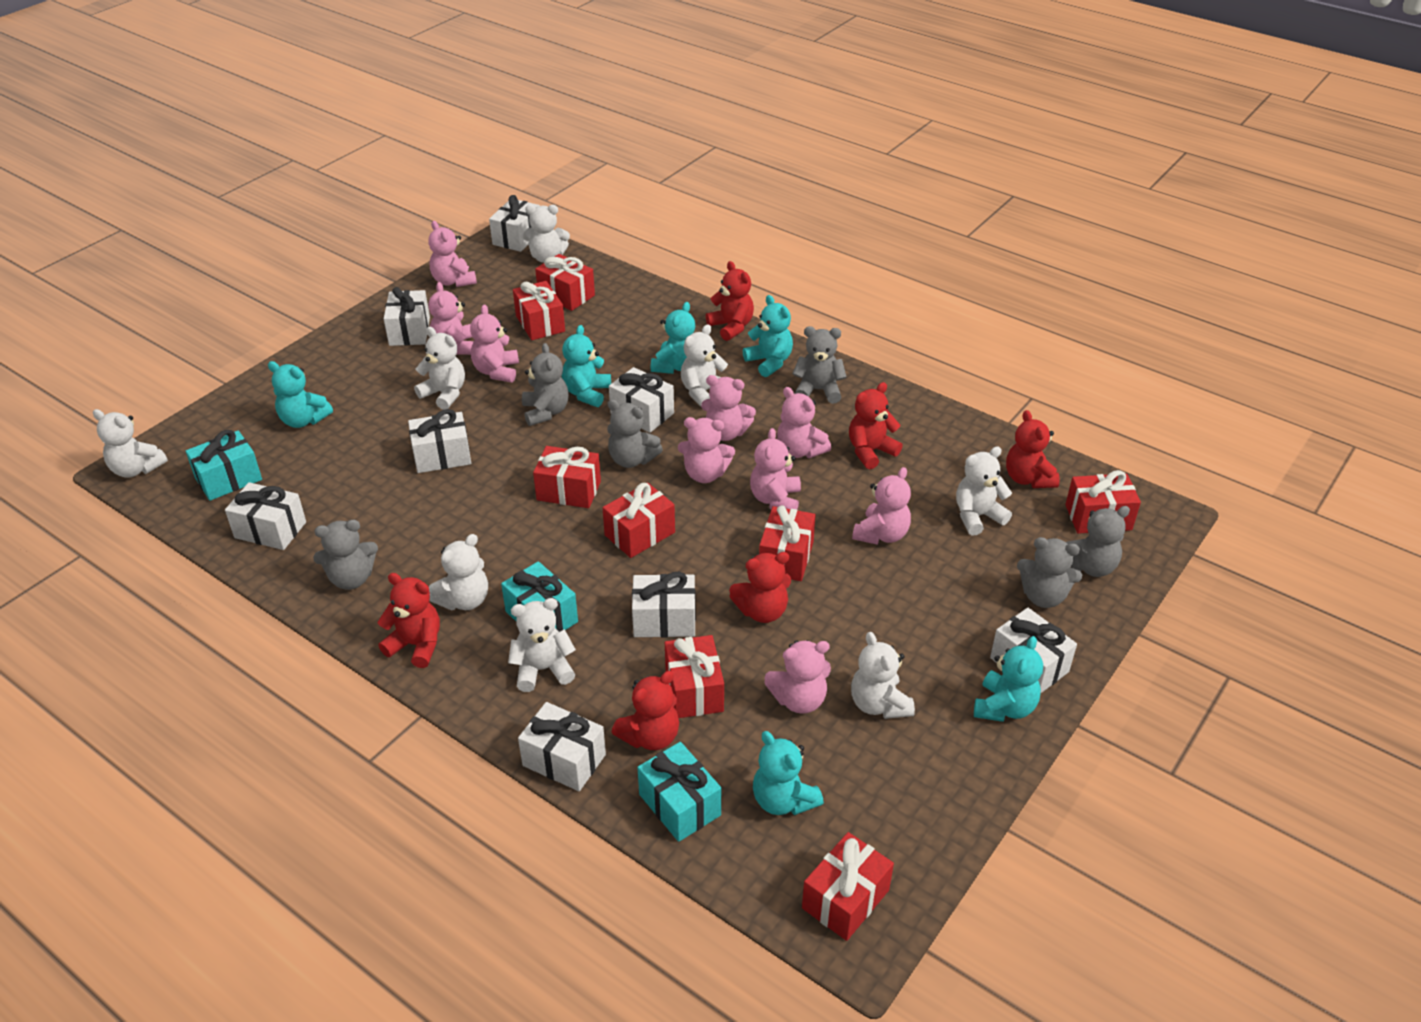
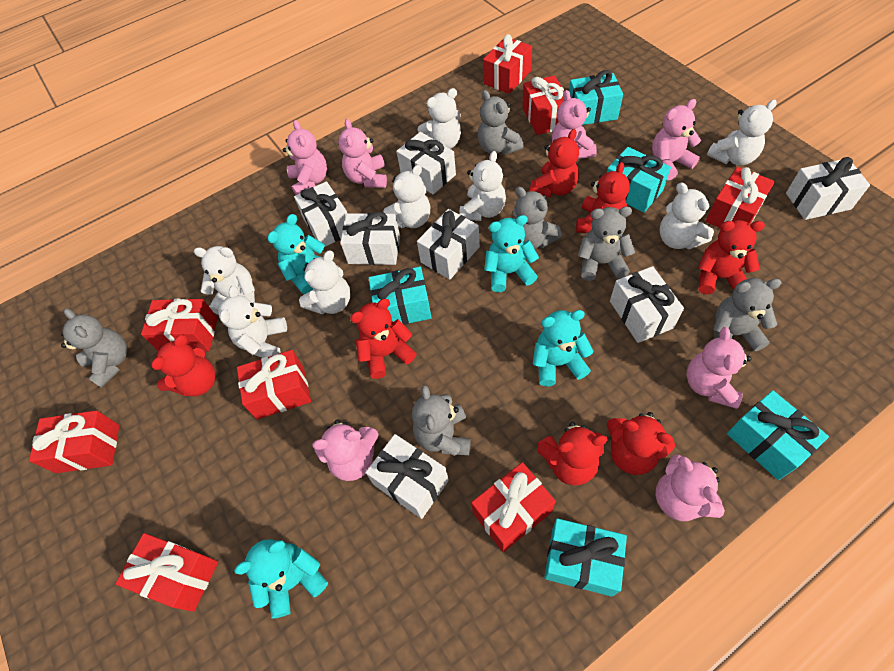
pink teddy bear: 9 -> 7
red teddy bear: 6 -> 7
turquoise gift: 3 -> 5
turquoise teddy bear: 6 -> 4
white gift: 8 -> 7

